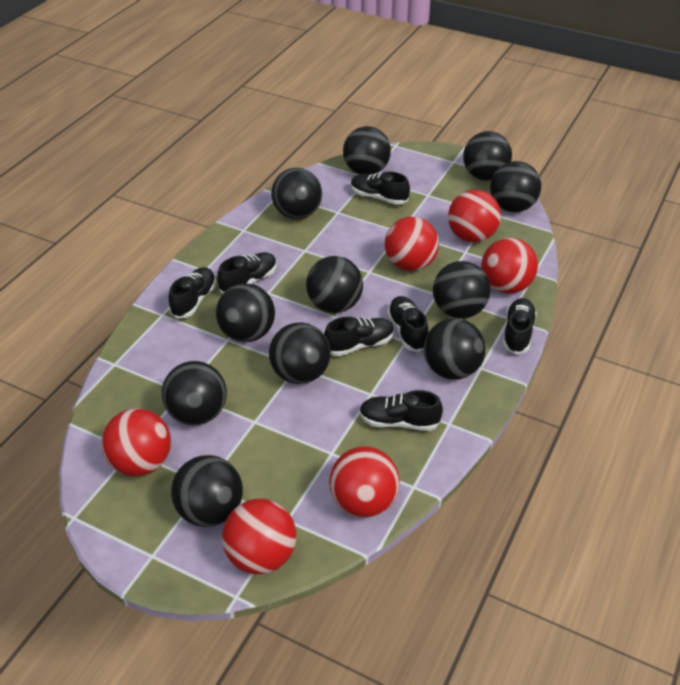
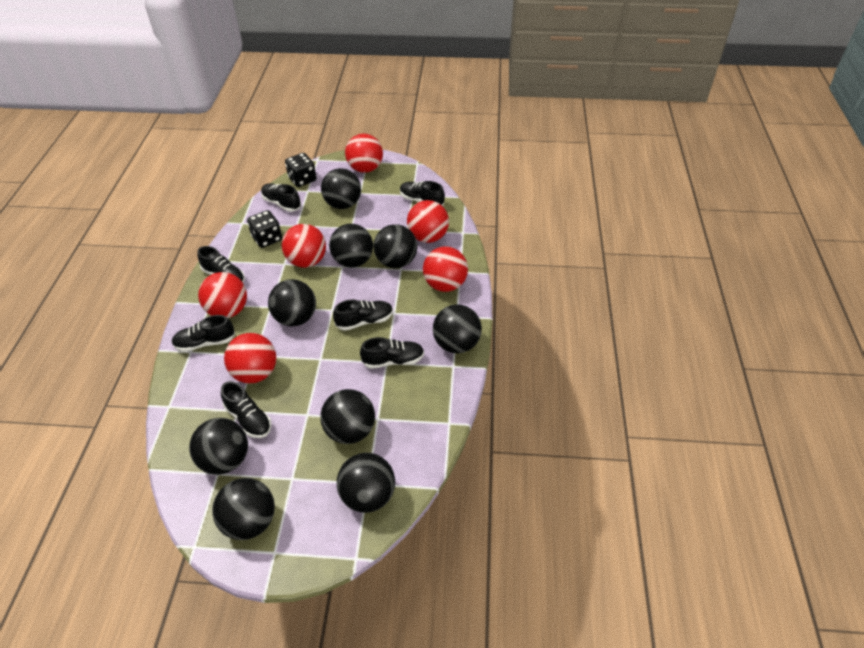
black ball: 11 -> 9
black dice: 0 -> 2

